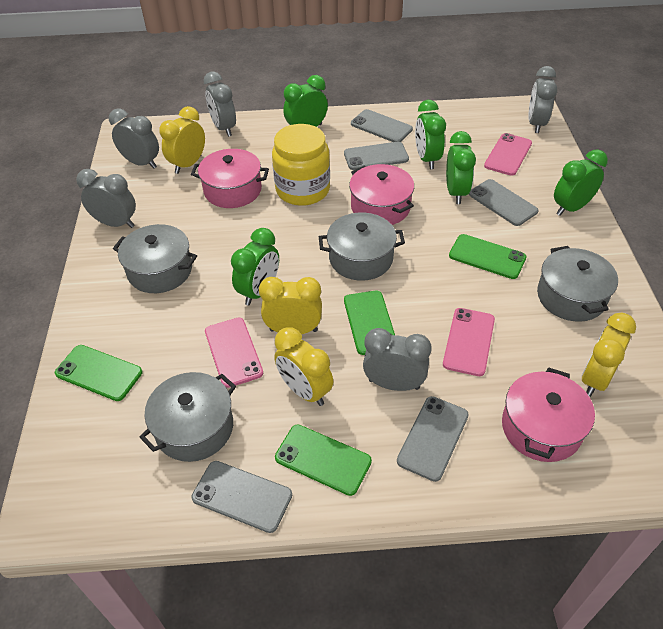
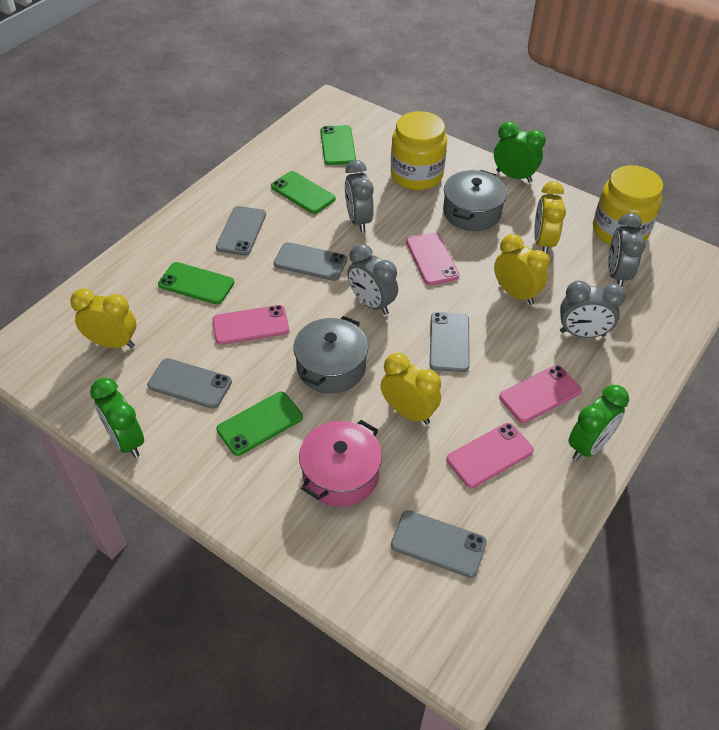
green clock: 5 -> 3
grey clock: 5 -> 4
grey pot: 4 -> 2
pink phone: 3 -> 4
pink pot: 3 -> 1
yellow jar: 1 -> 2

